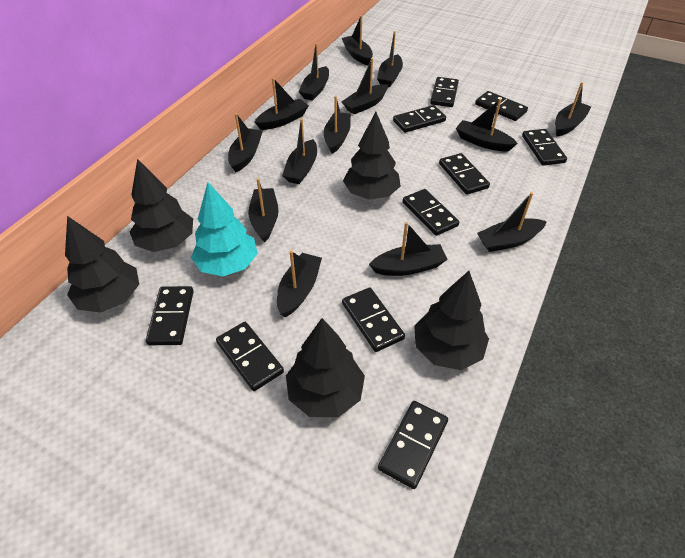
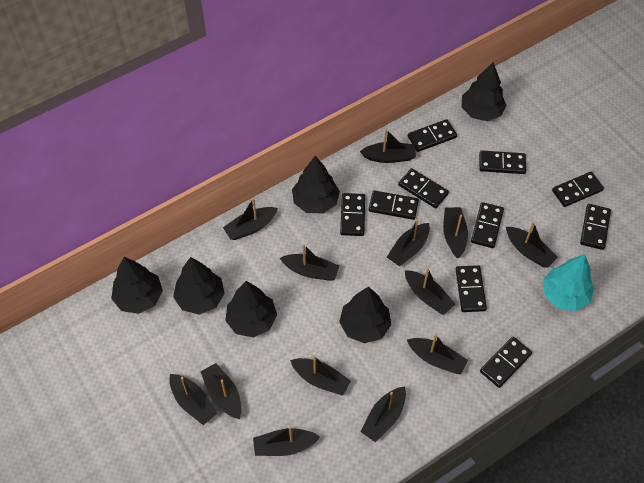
black boat: 14 -> 13
black tree: 5 -> 6

